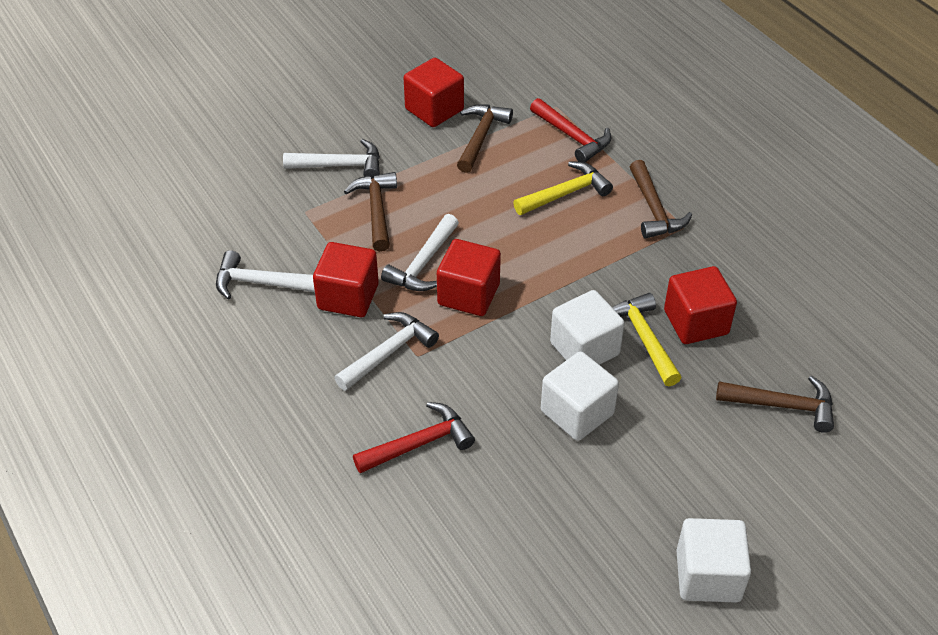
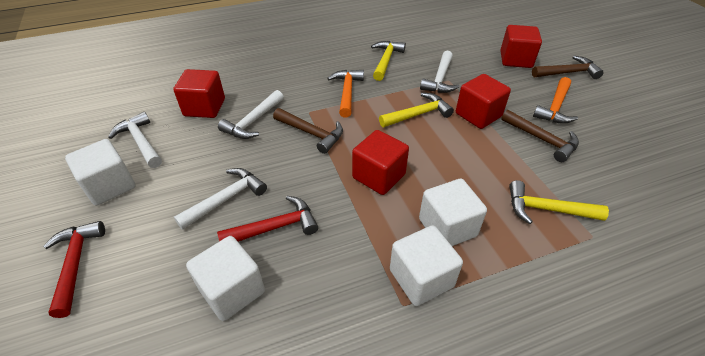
brown hammer: 4 -> 3
orange hammer: 0 -> 2
white cube: 3 -> 4
yellow hammer: 2 -> 3

